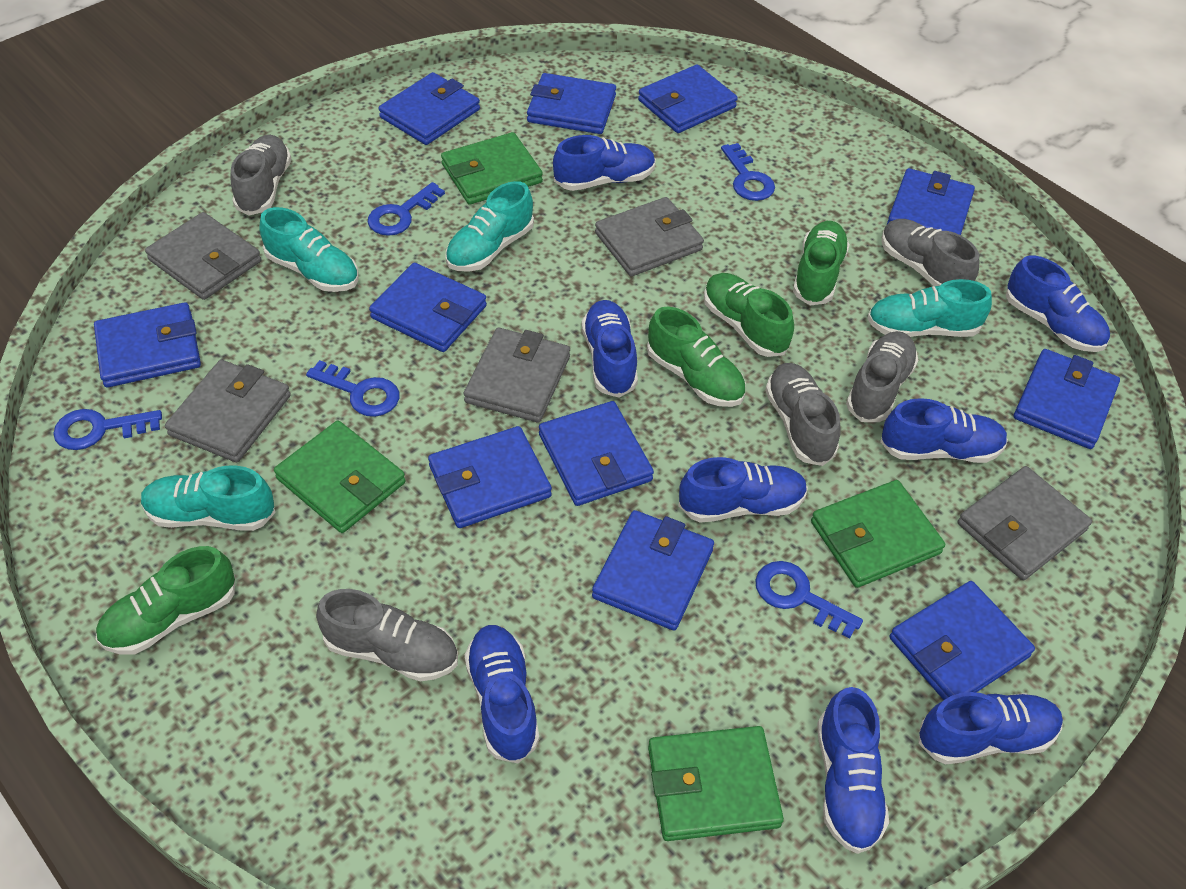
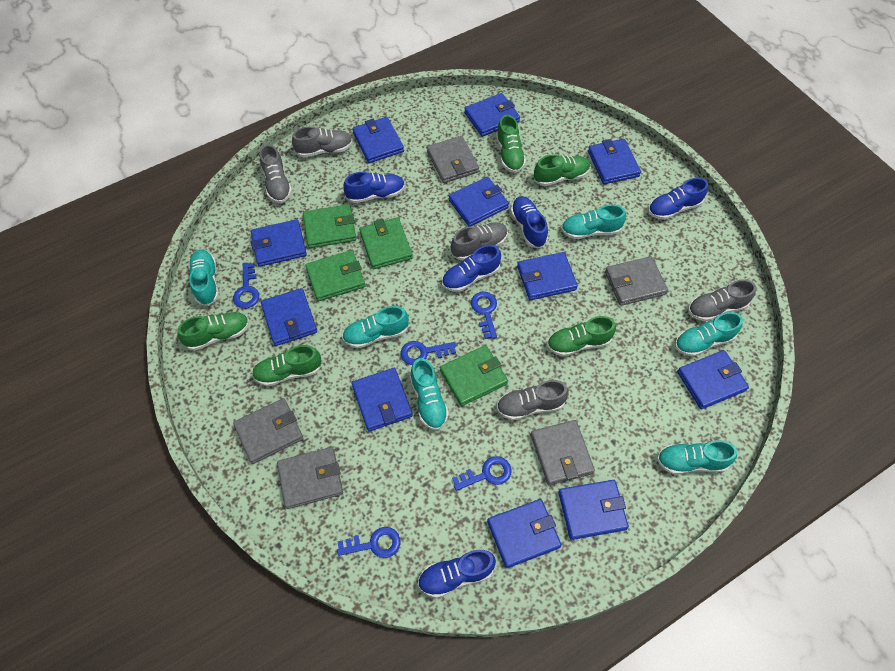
blue shoe: 8 -> 5
green shoe: 4 -> 5
turquoise shoe: 4 -> 6

